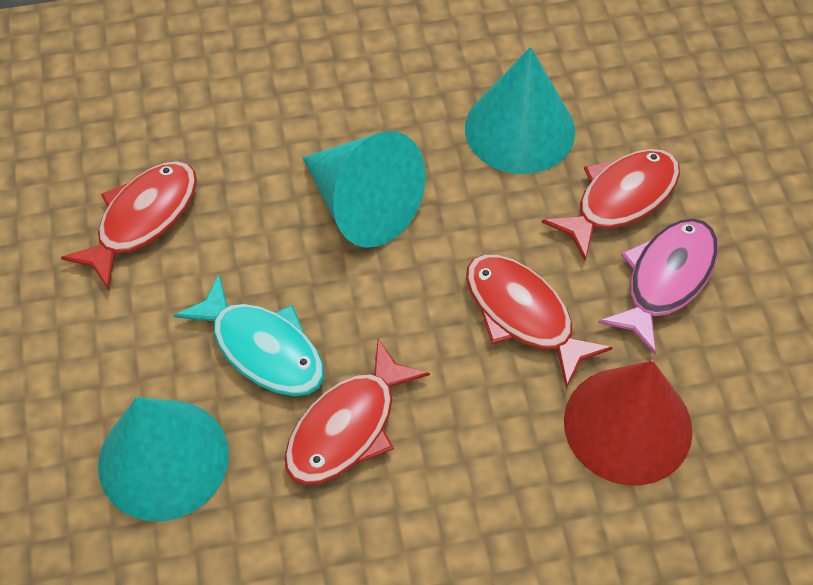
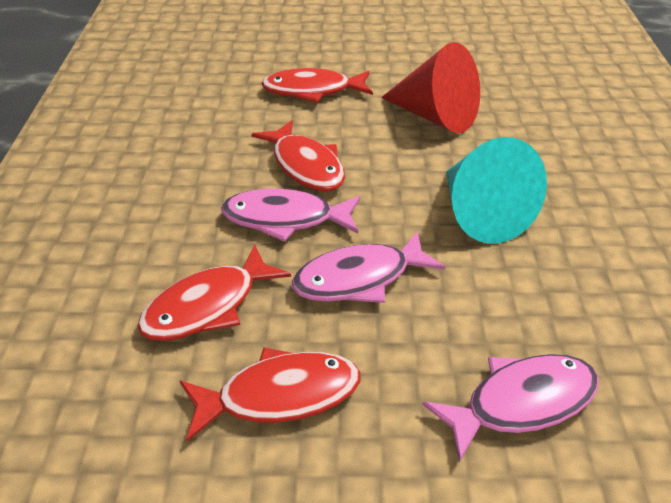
pink fish: 1 -> 3
turquoise cone: 3 -> 1
turquoise fish: 1 -> 0

